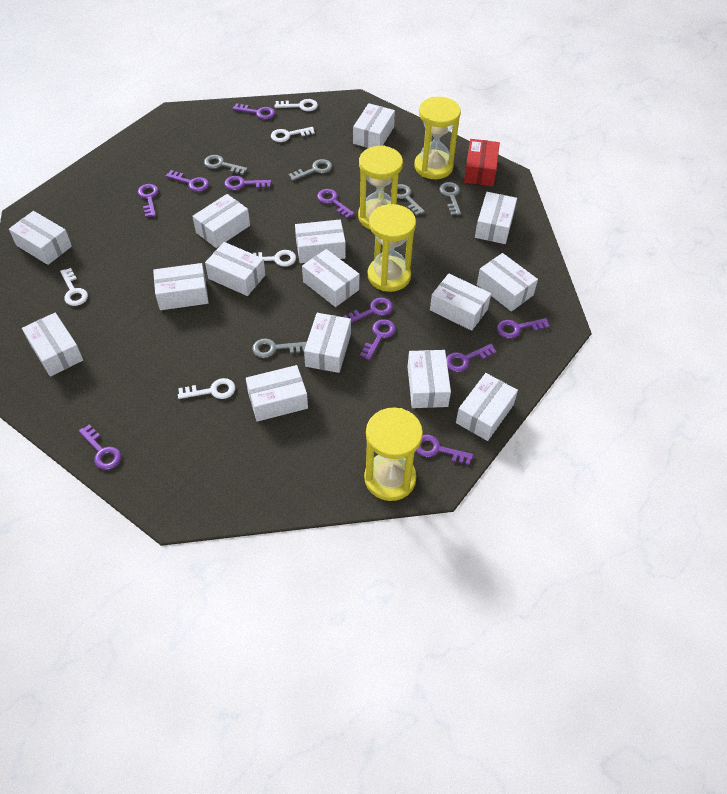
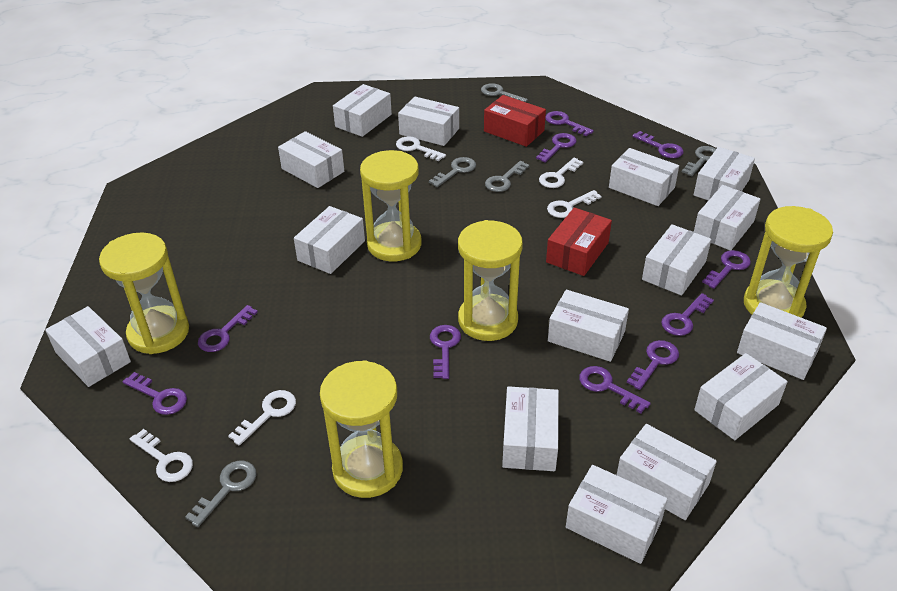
purple key: 11 -> 10
red box: 1 -> 2
yellow hourglass: 4 -> 5

